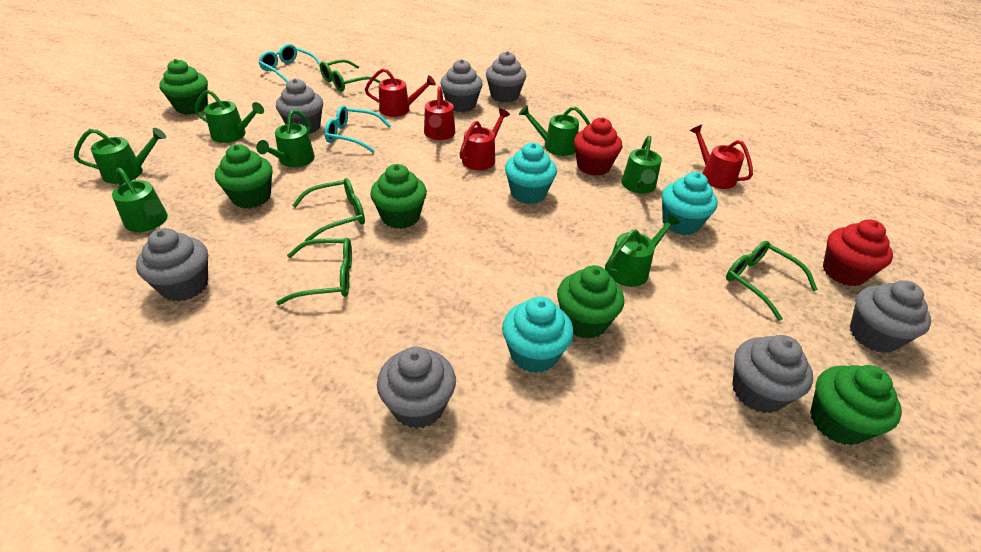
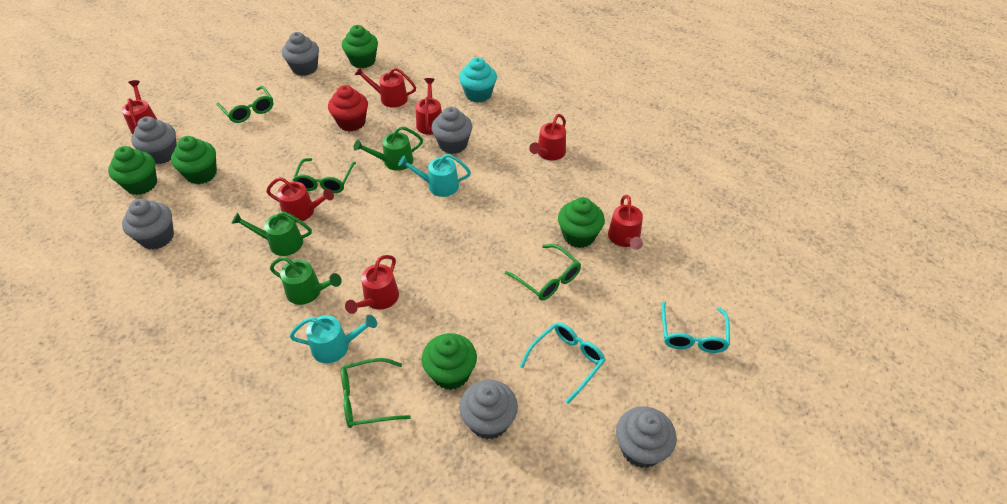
green watering can: 7 -> 3
grey cupcake: 7 -> 6
red cupcake: 2 -> 1
red watering can: 4 -> 7
turquoise cupcake: 3 -> 1
turquoise watering can: 0 -> 2

